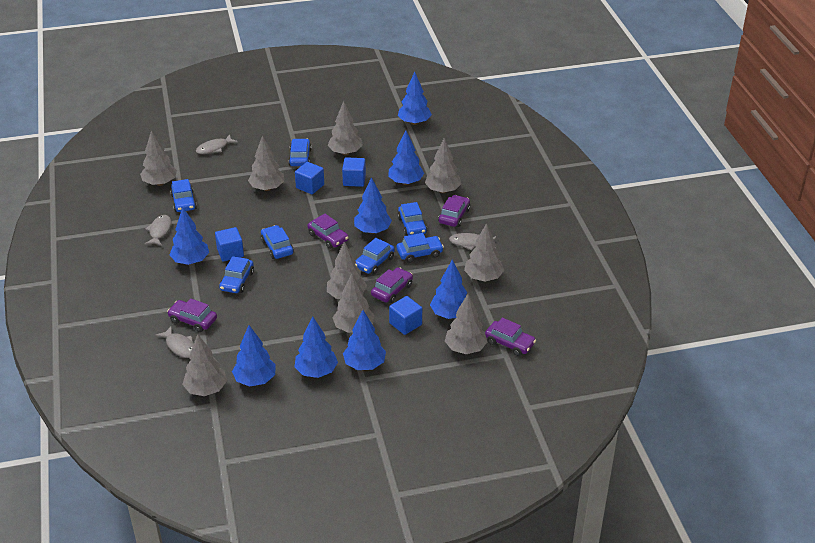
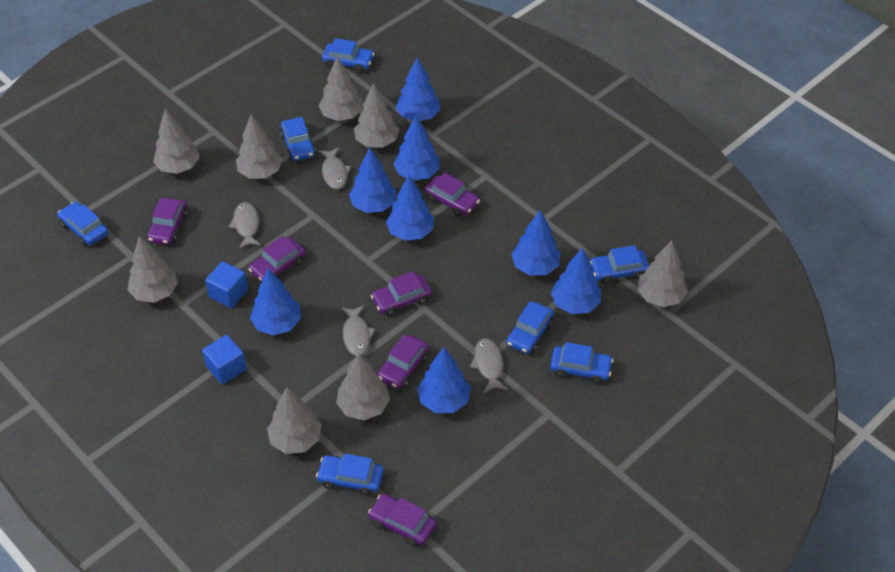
blue cube: 4 -> 2
grey tree: 9 -> 8
purple car: 5 -> 6

